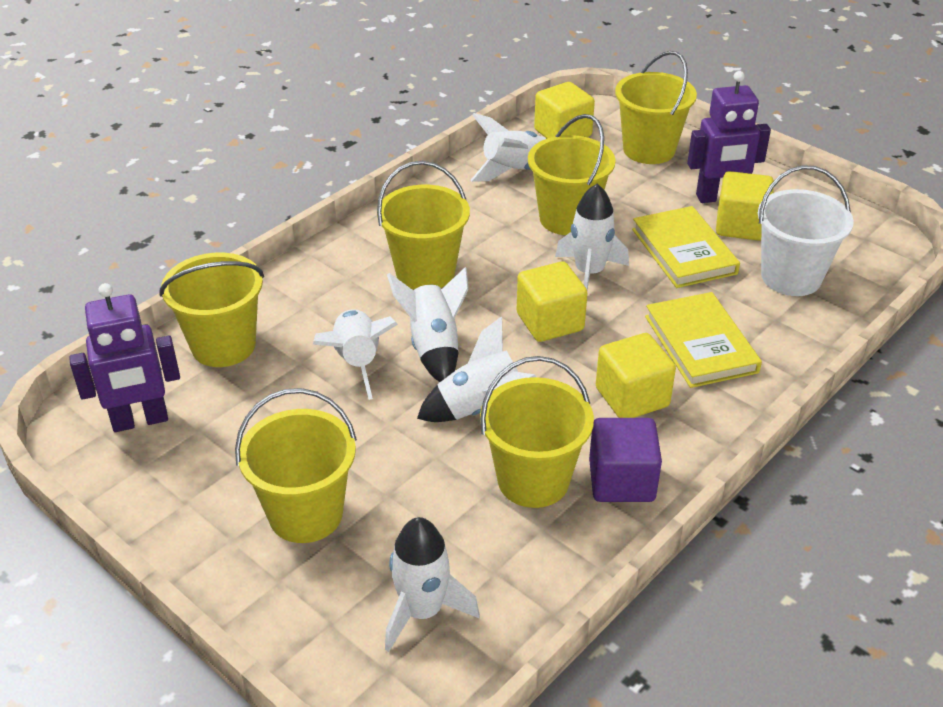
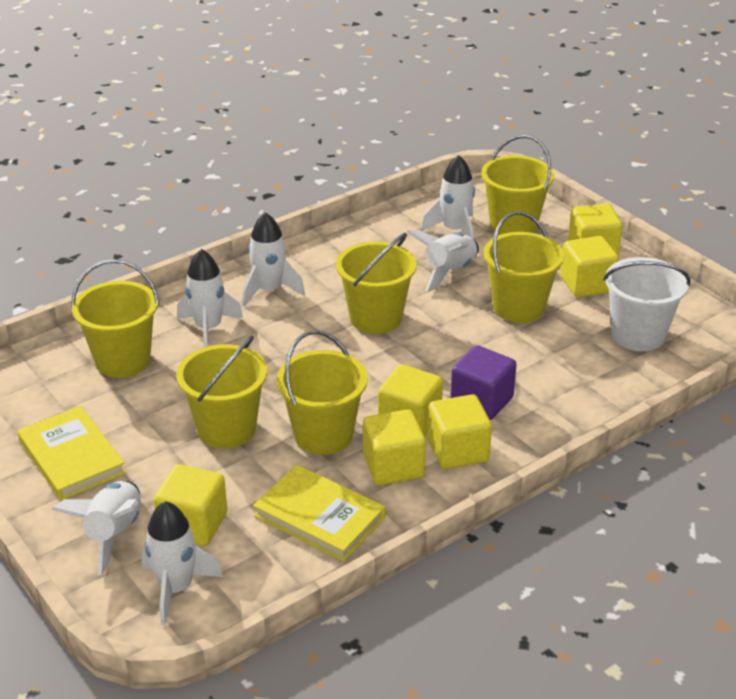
purple robot: 2 -> 0
yellow cube: 4 -> 6

